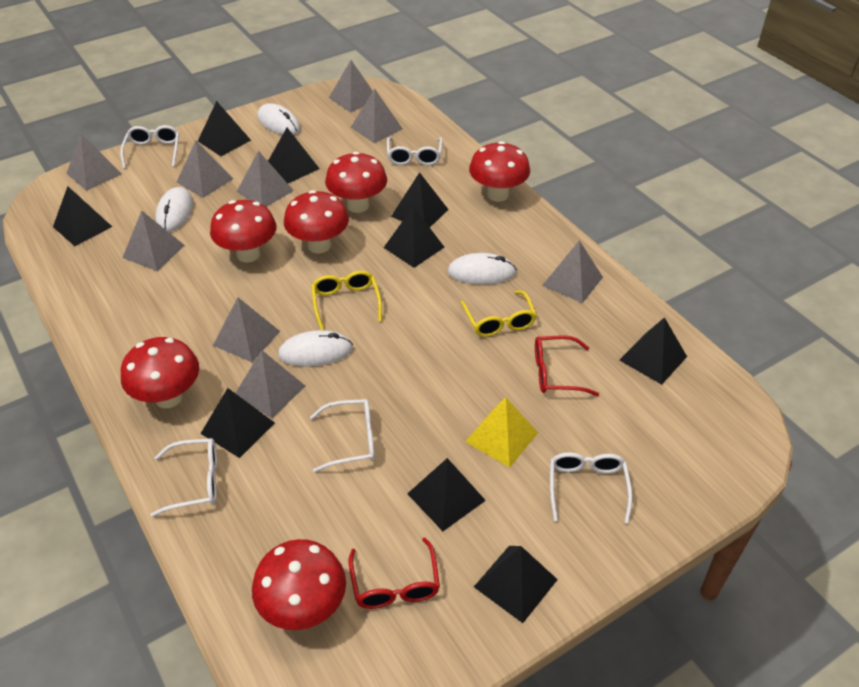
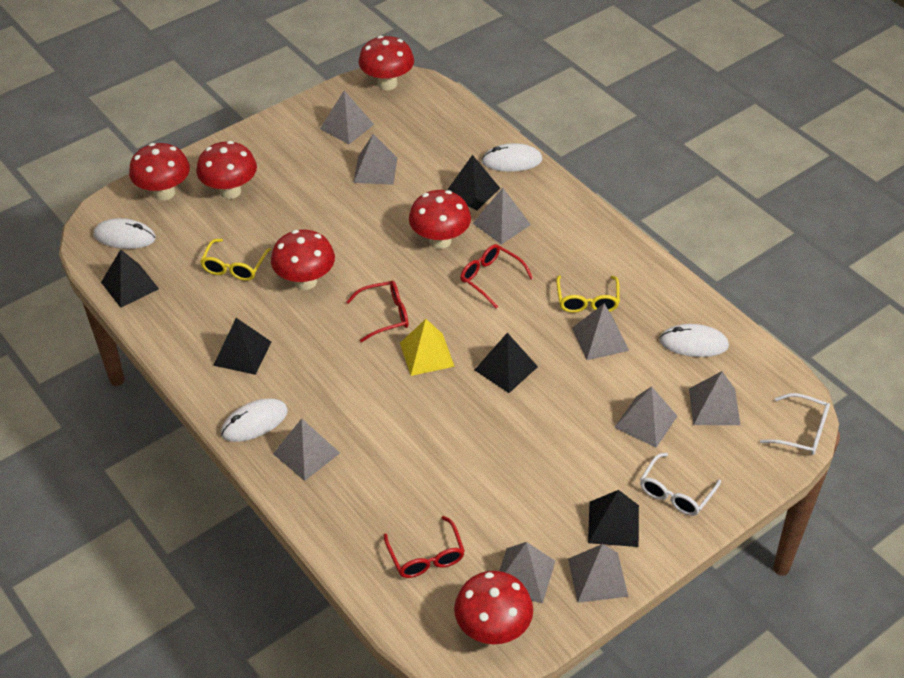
black pyramid: 9 -> 5
red glasses: 2 -> 3
white glasses: 5 -> 2

